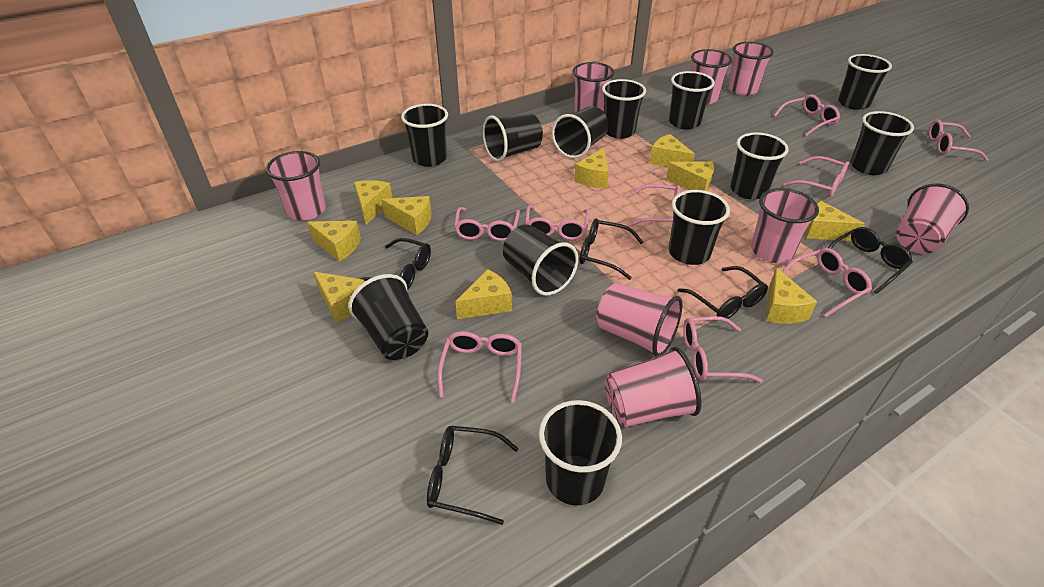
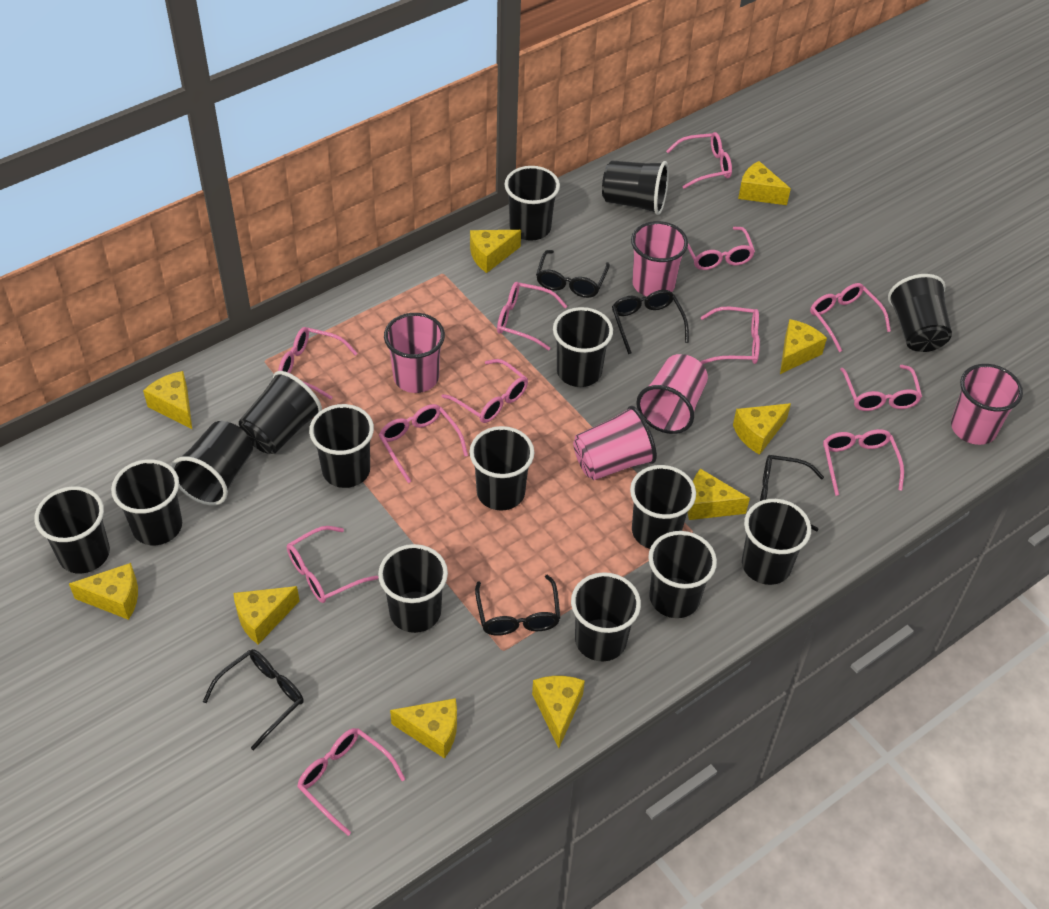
black cup: 12 -> 15
pink cup: 8 -> 5
pink glasses: 9 -> 12

